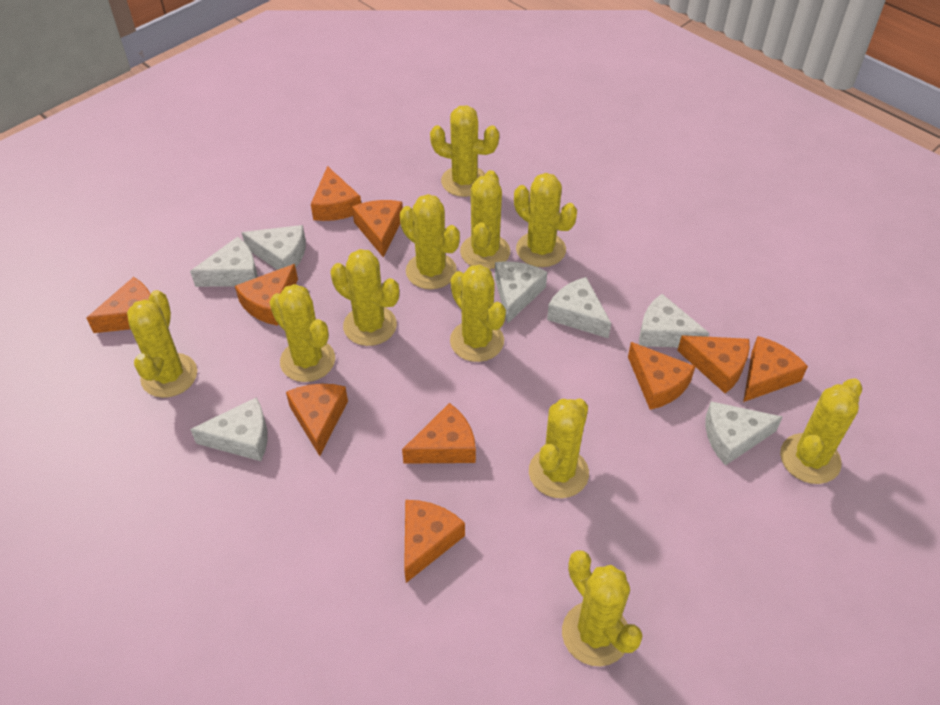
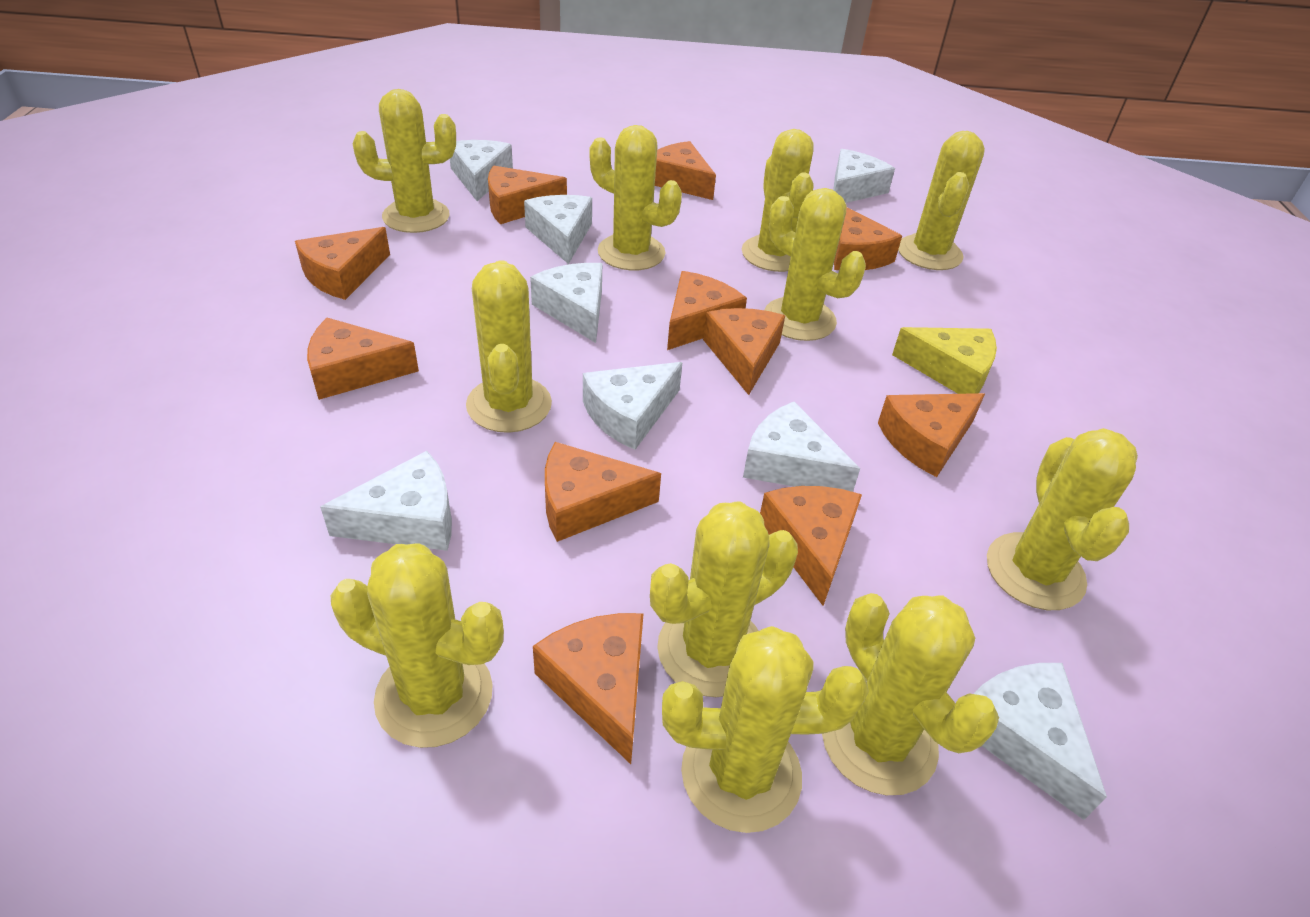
orange cheese: 10 -> 11
white cheese: 7 -> 8
yellow cheese: 0 -> 1

